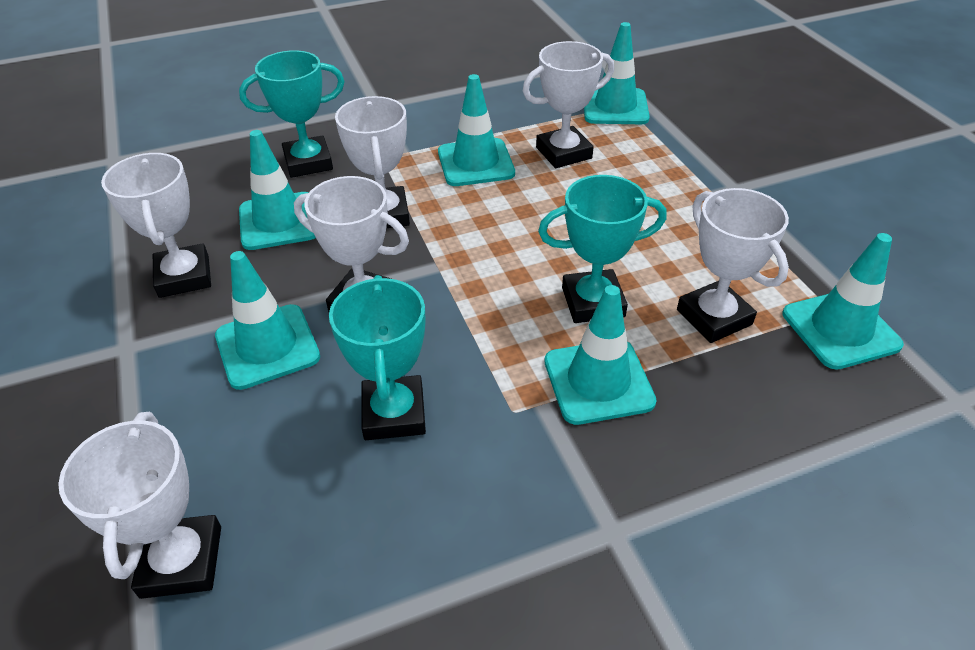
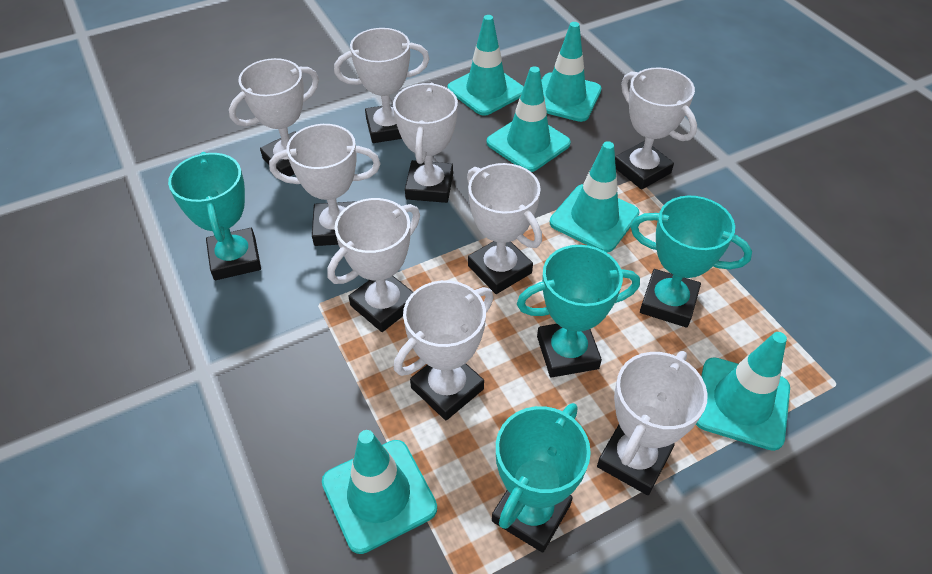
turquoise trophy: 3 -> 4
white trophy: 6 -> 9

